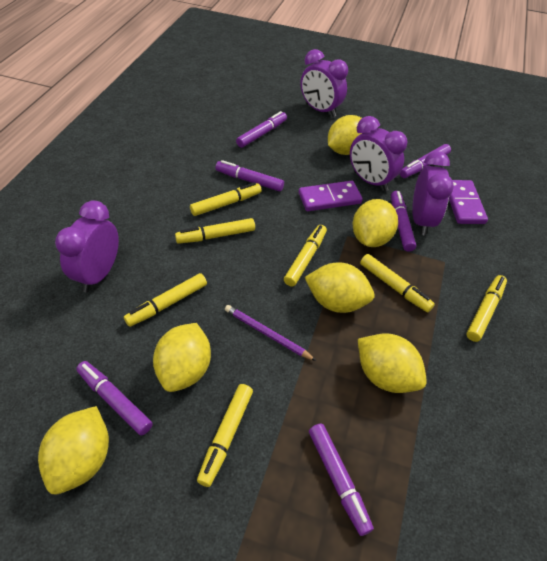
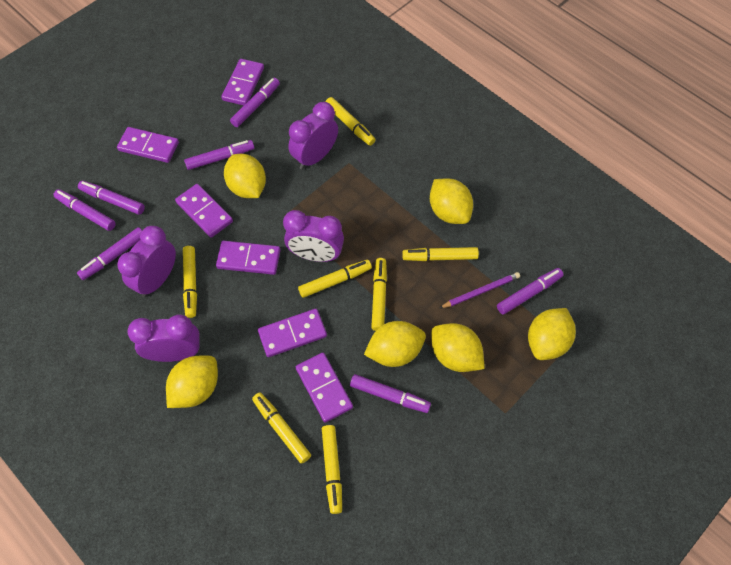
purple domino: 2 -> 6
purple marker: 6 -> 7

